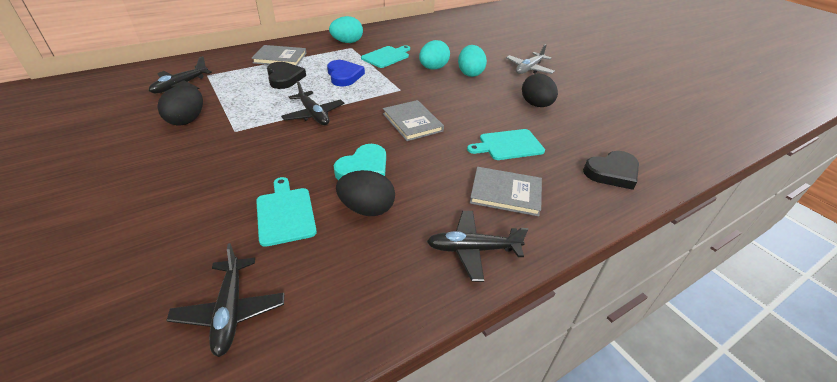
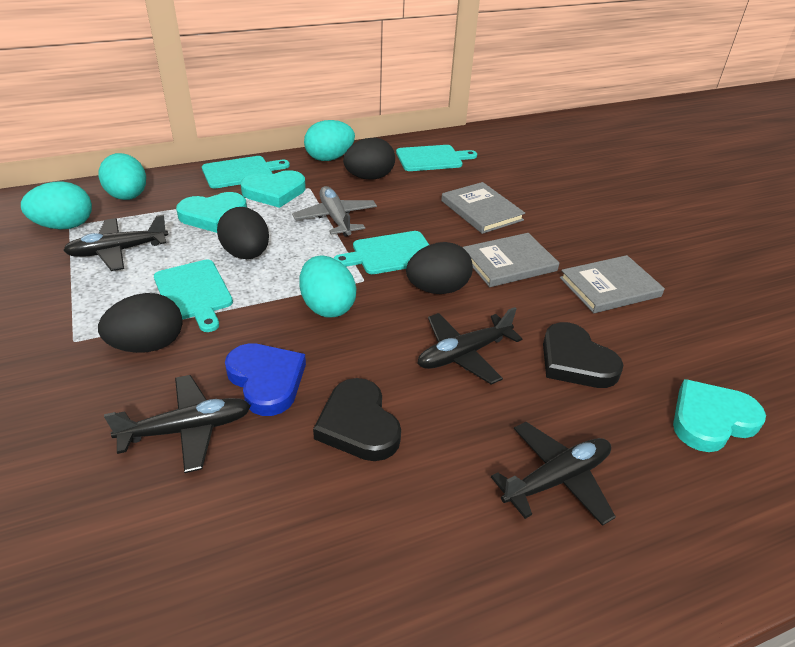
black egg: 3 -> 4
turquoise cutting board: 3 -> 4
turquoise egg: 3 -> 4
turquoise heart: 1 -> 3

